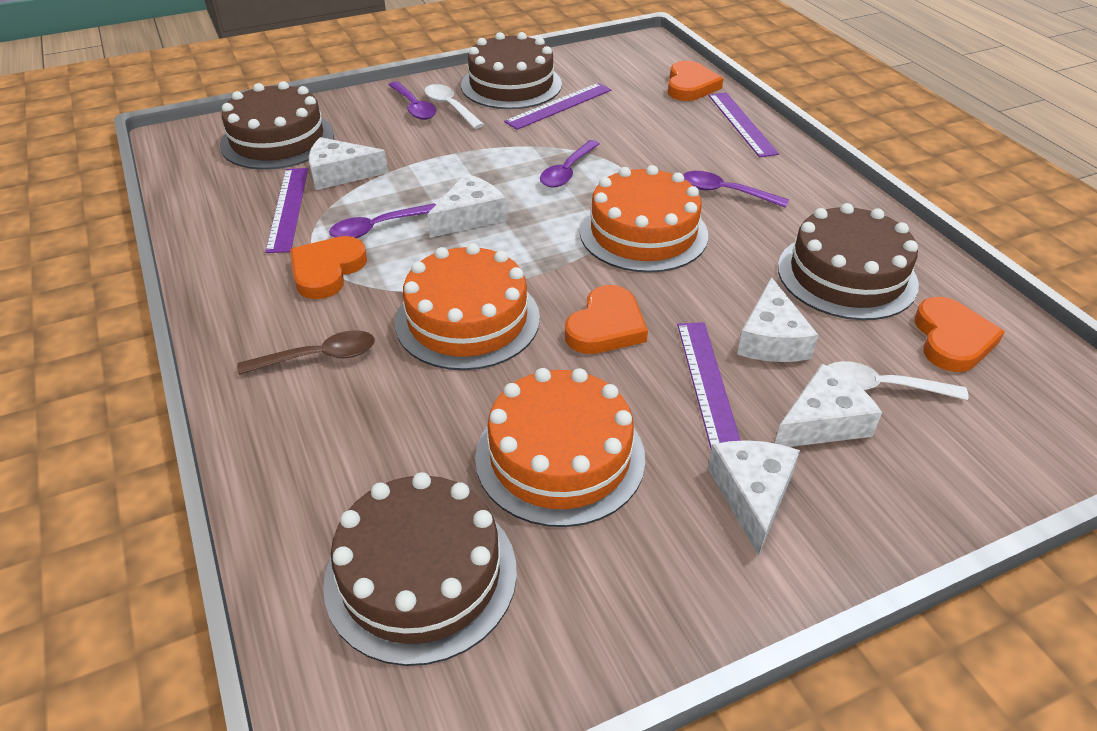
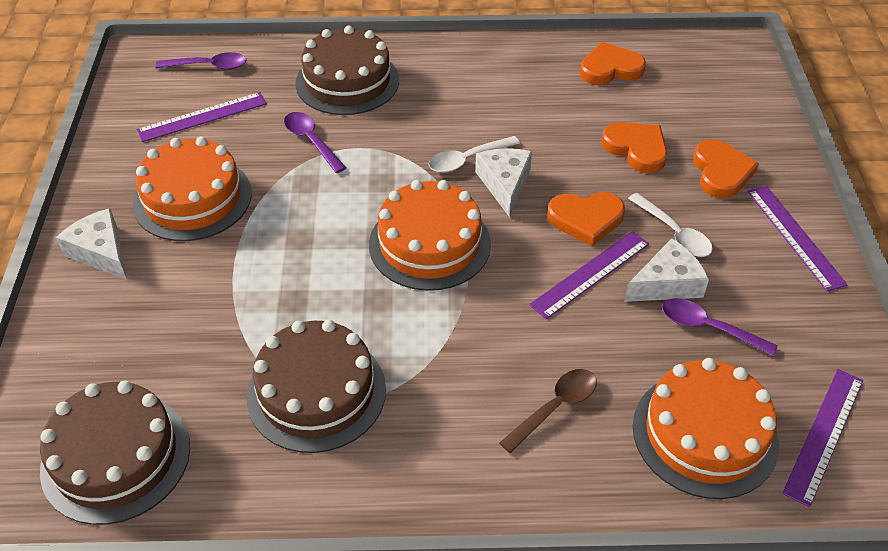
brown cake: 4 -> 3
purple spoon: 4 -> 3
white cheese: 5 -> 3

